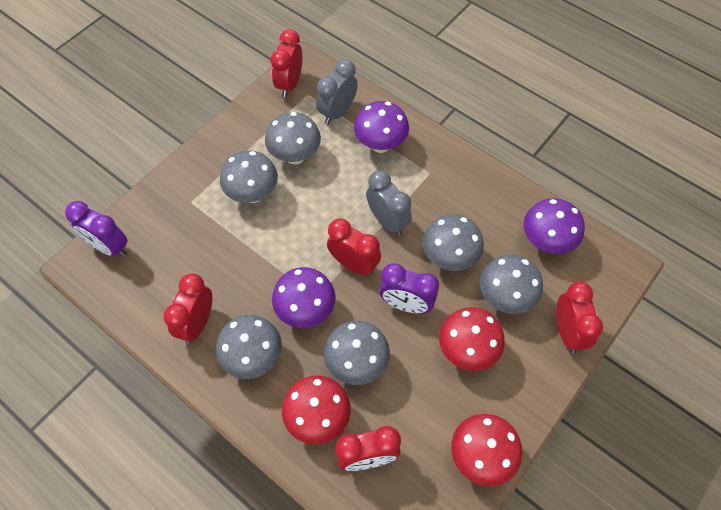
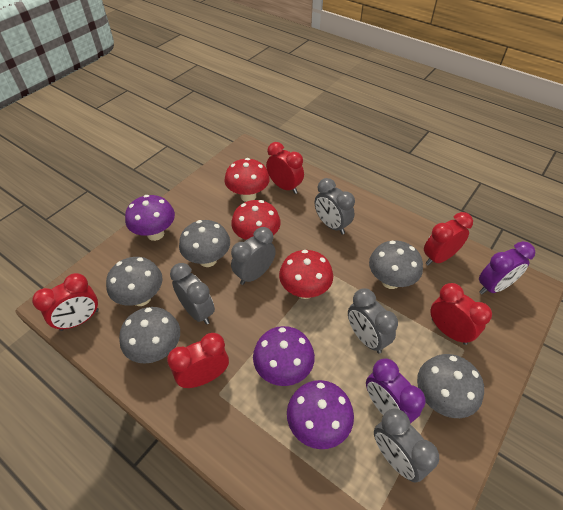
grey clock: 2 -> 5
grey mushroom: 6 -> 5

